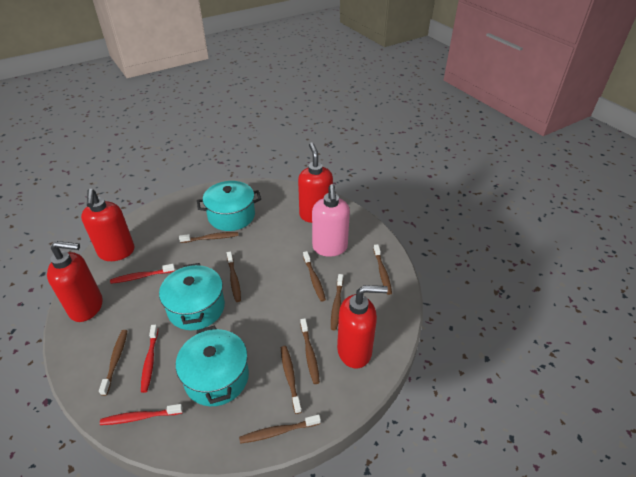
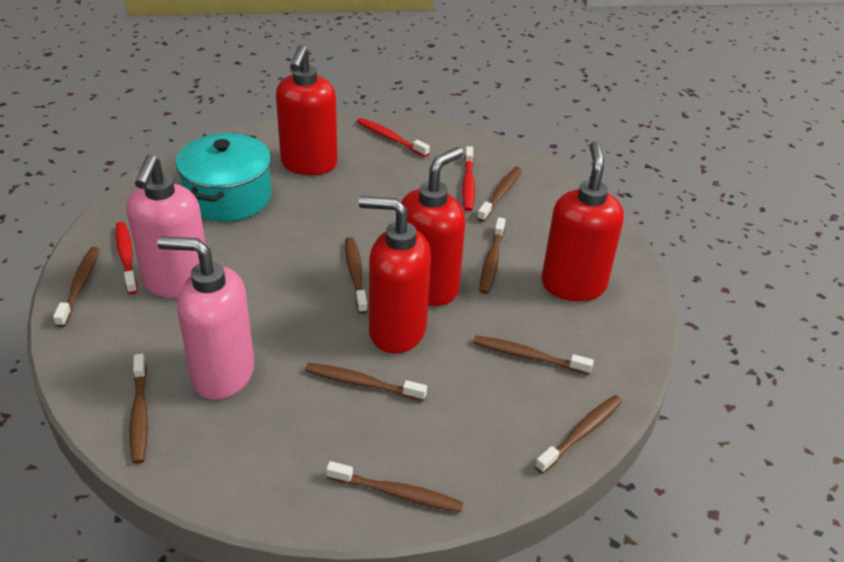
pink soap dispenser: 1 -> 2
turquoise pot: 3 -> 1

